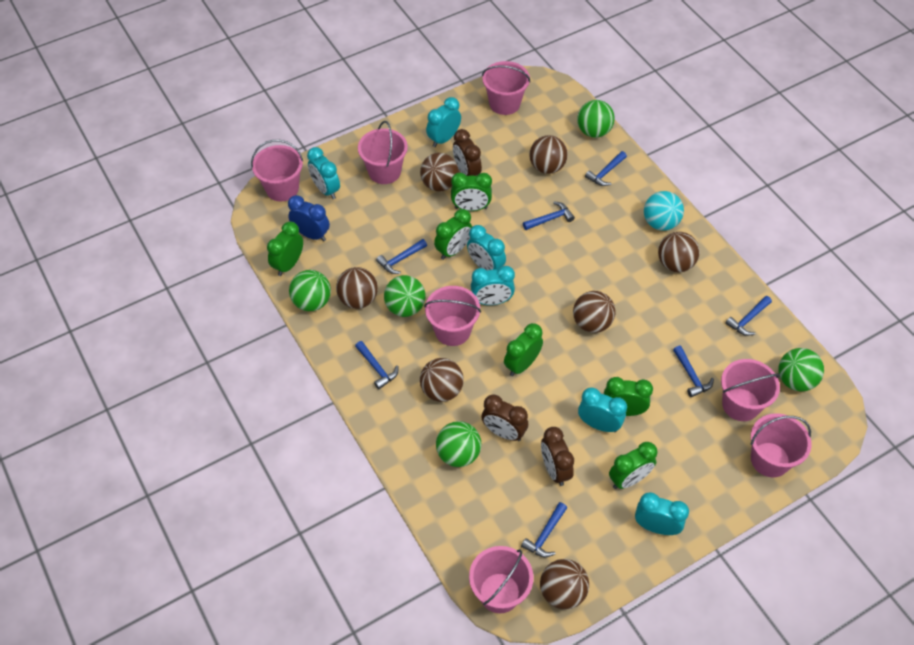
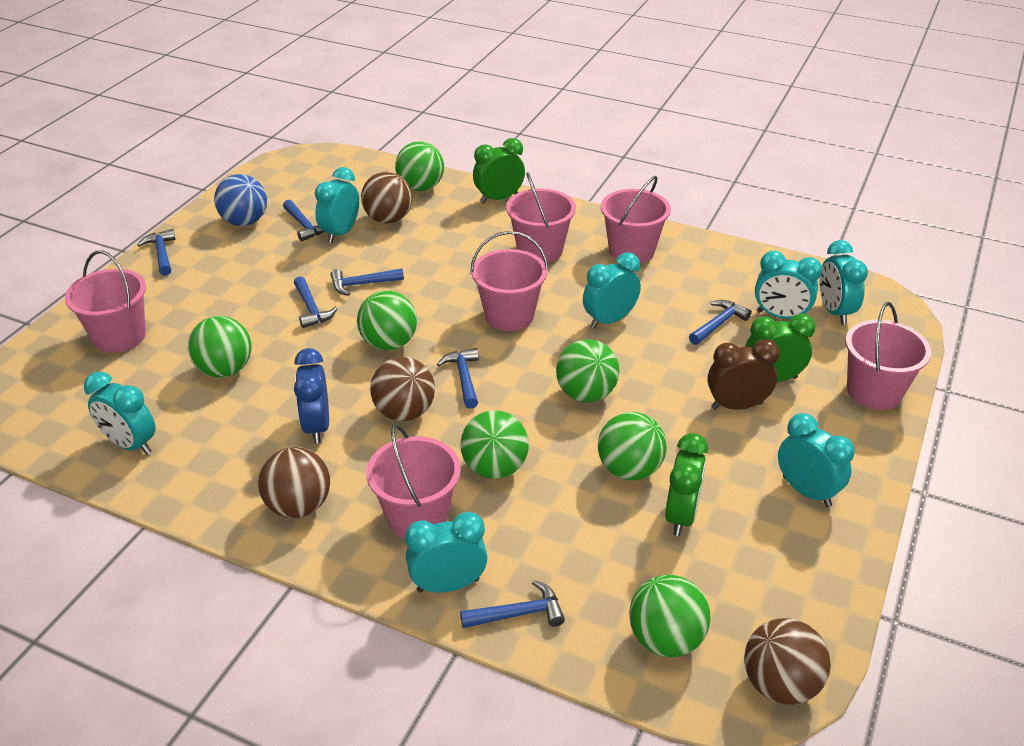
blue ball: 0 -> 1
brown ball: 7 -> 4
brown clock: 3 -> 1
green ball: 5 -> 7
green clock: 6 -> 3
pink bucket: 7 -> 6
turquoise ball: 1 -> 0
turquoise clock: 6 -> 7

